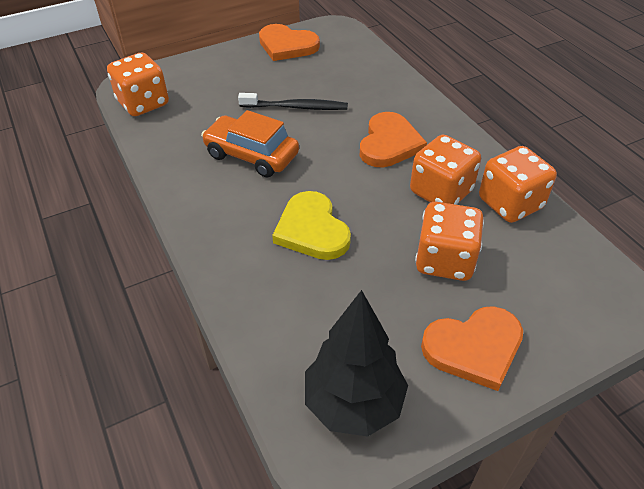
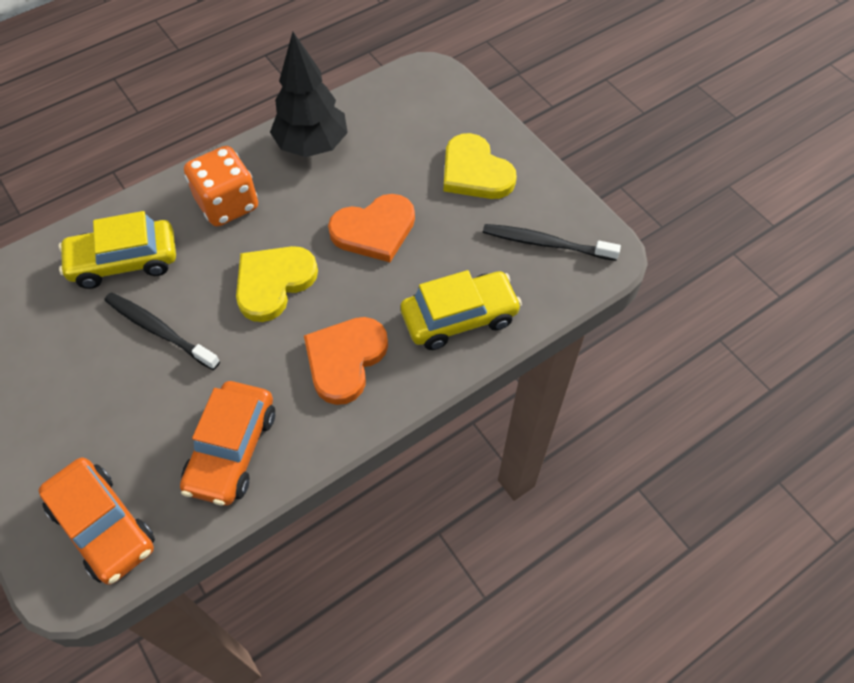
black toothbrush: 1 -> 2
orange car: 1 -> 2
orange dice: 4 -> 1
orange heart: 3 -> 2
yellow car: 0 -> 2
yellow heart: 1 -> 2

